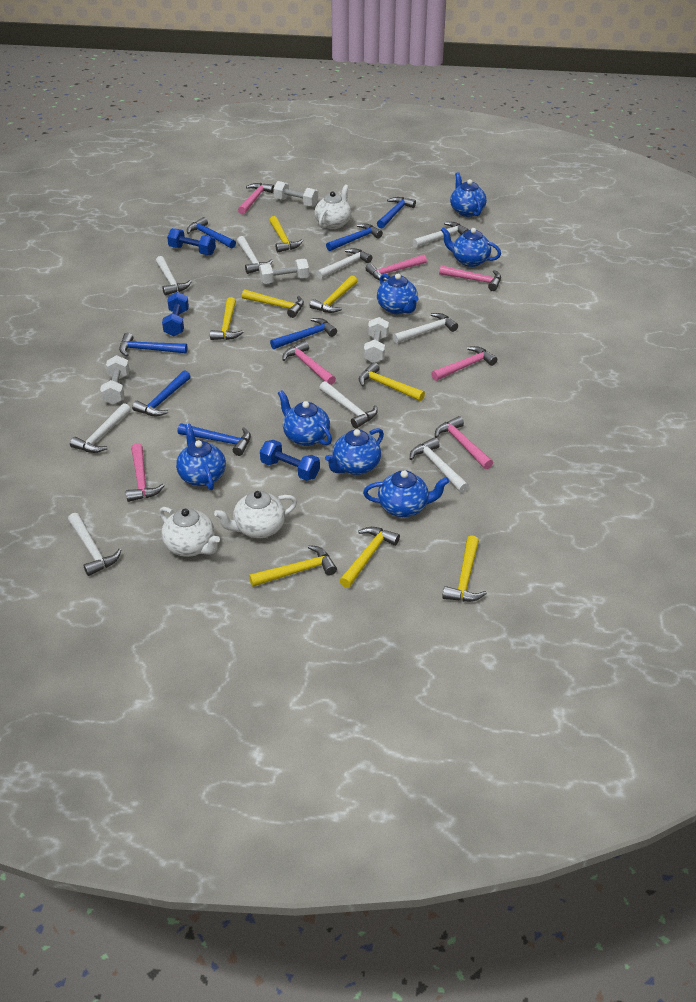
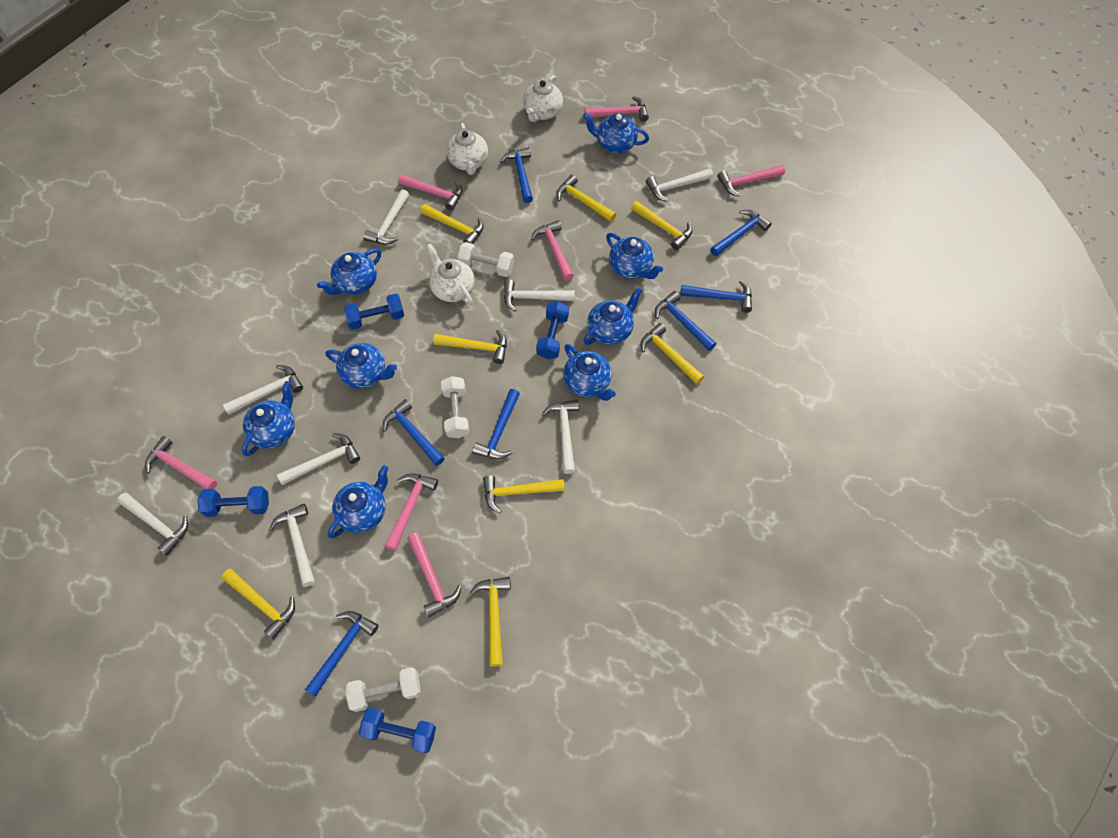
blue dumbbell: 3 -> 4
blue teapot: 7 -> 8
white dumbbell: 4 -> 3
white hammer: 9 -> 8

